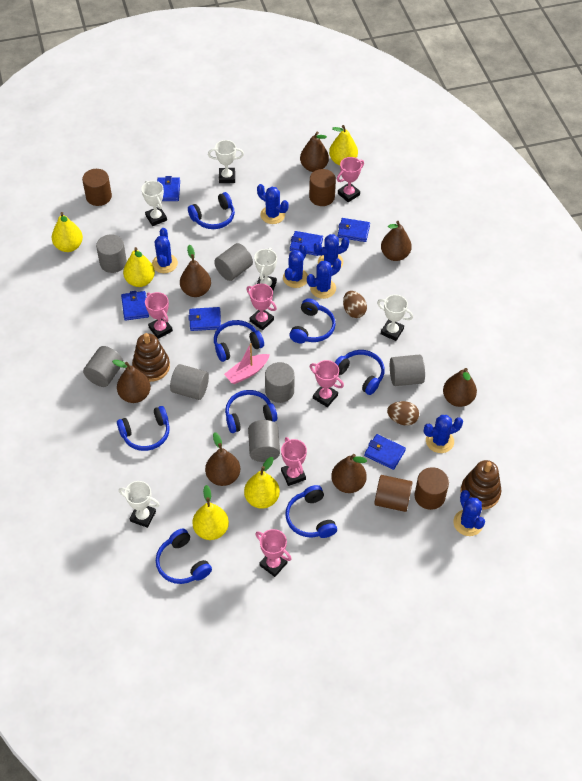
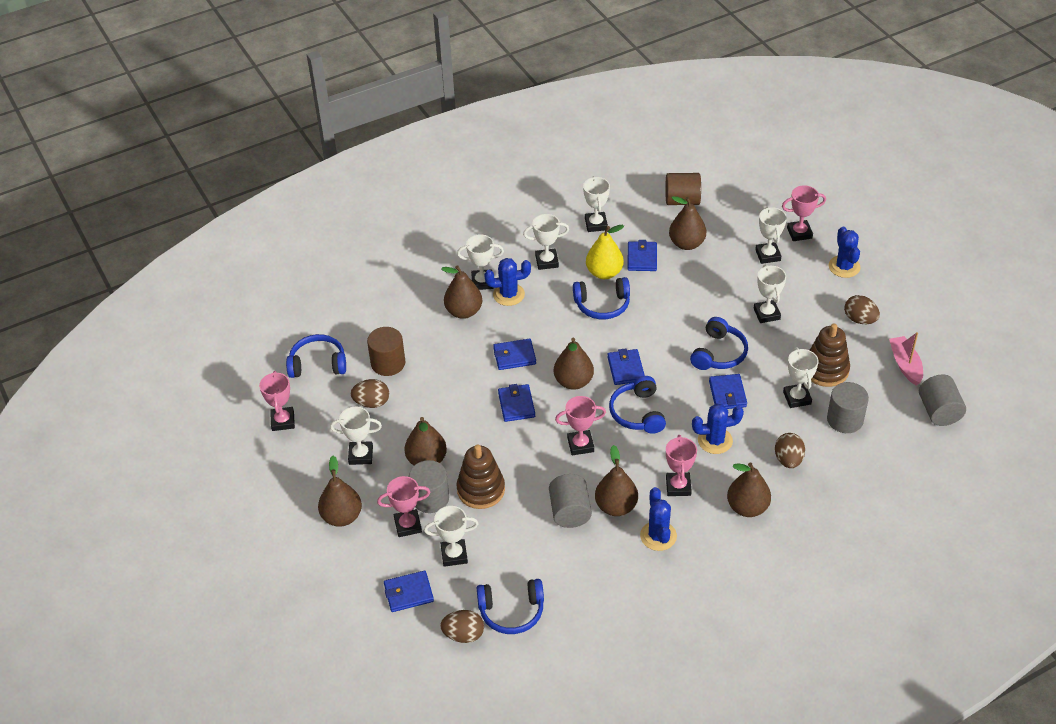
blue cactus: 7 -> 4
blue headphones: 8 -> 5
brown cylinder: 4 -> 2
brown egg: 2 -> 4
grey cylinder: 7 -> 4
pink trophy: 6 -> 5
white trophy: 5 -> 8
yellow pear: 5 -> 1

